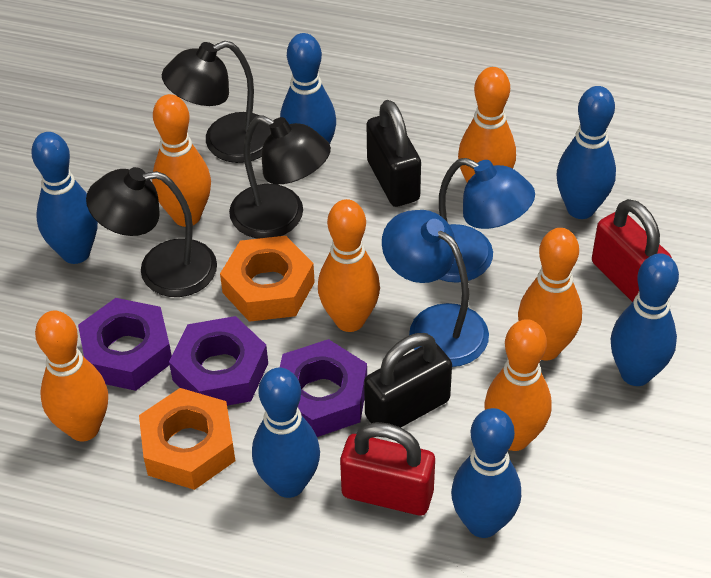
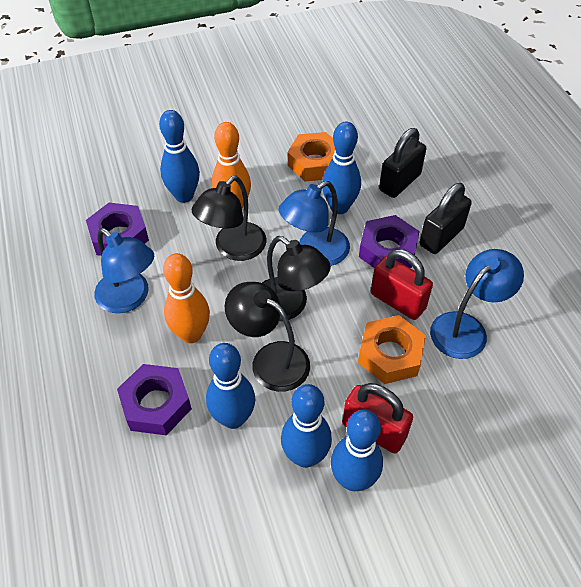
blue bowling pin: 6 -> 5
blue lamp: 2 -> 3
orange bowling pin: 6 -> 2

